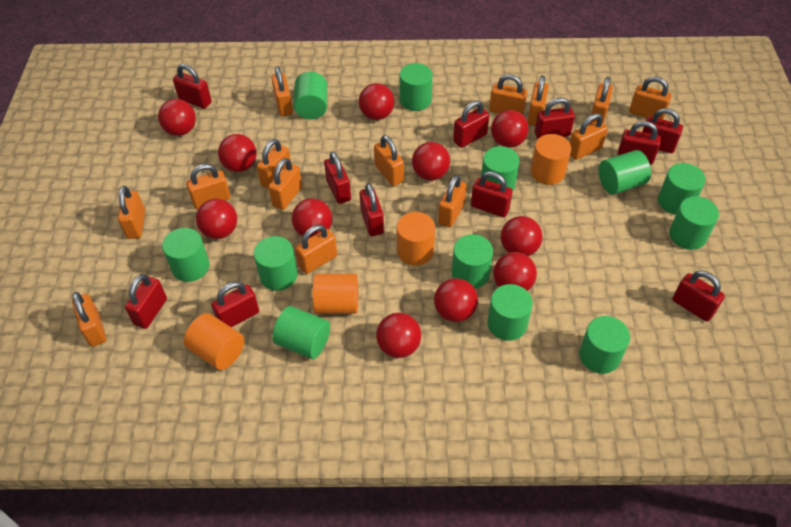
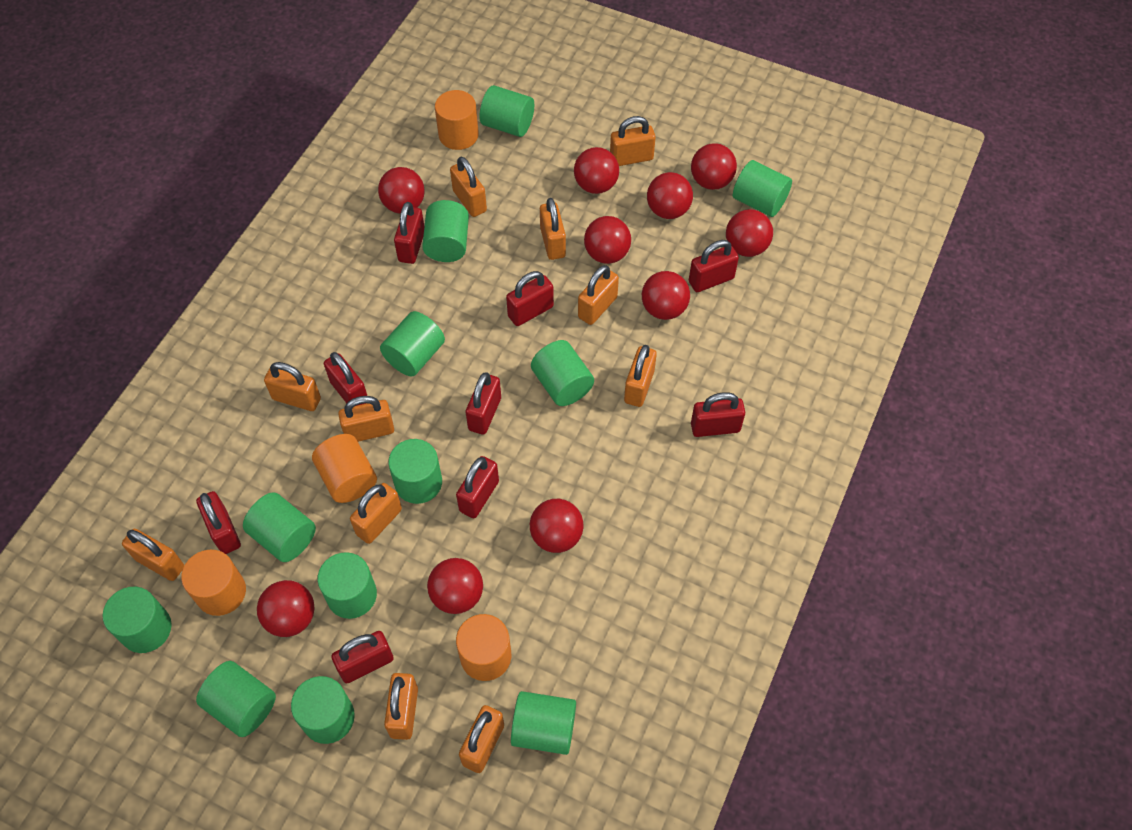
orange padlock: 14 -> 11
red ball: 11 -> 10
red padlock: 11 -> 9

